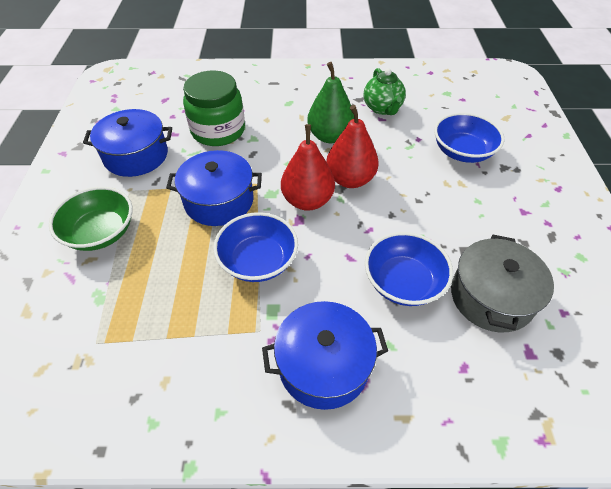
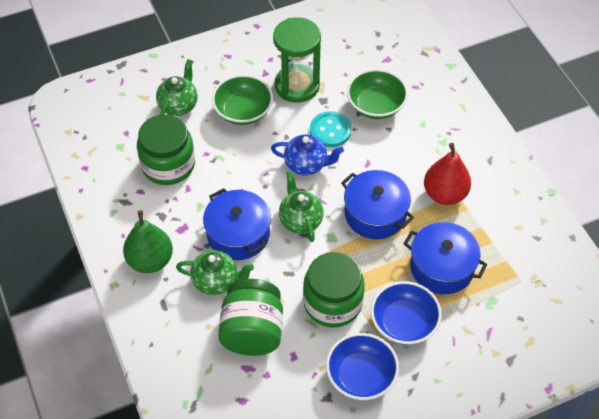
blue bowl: 3 -> 2
blue teapot: 0 -> 1
green bowl: 1 -> 2
green hourglass: 0 -> 1
green jar: 1 -> 3
green teapot: 1 -> 3
grey pot: 1 -> 0
red pear: 2 -> 1
turquoise button: 0 -> 1

